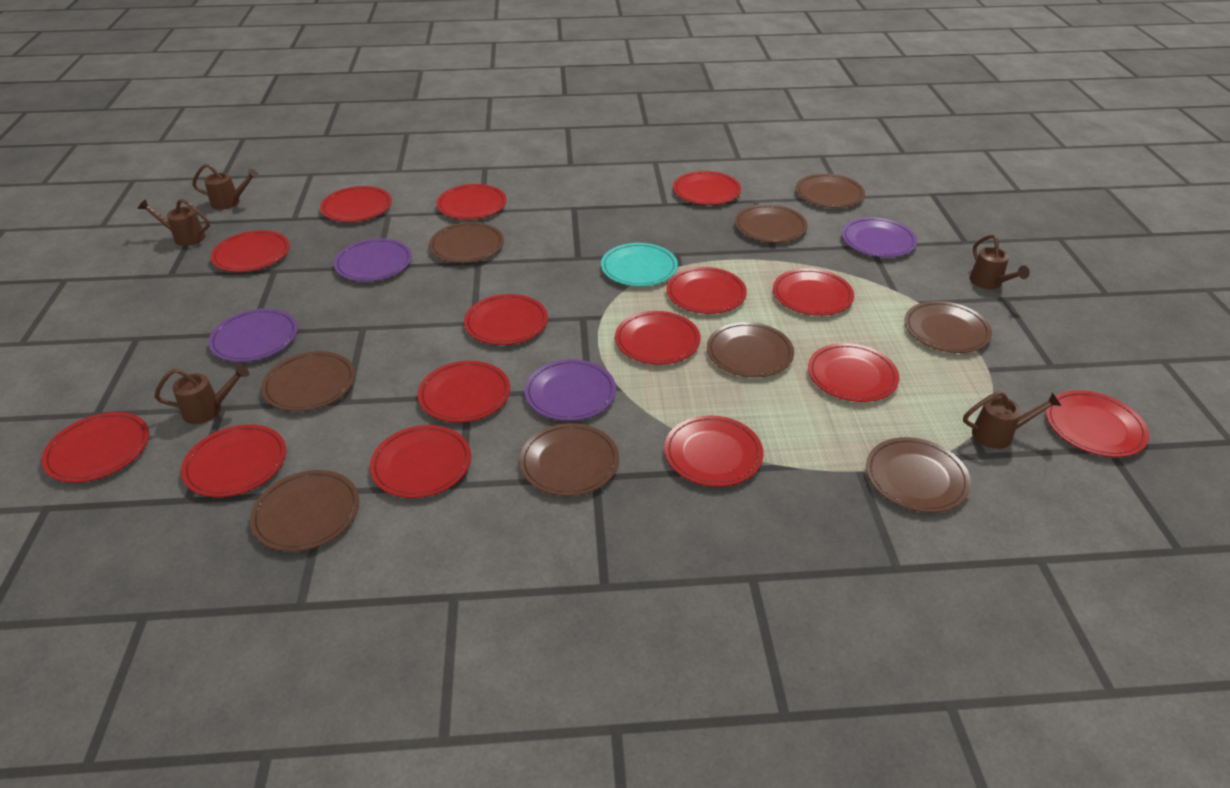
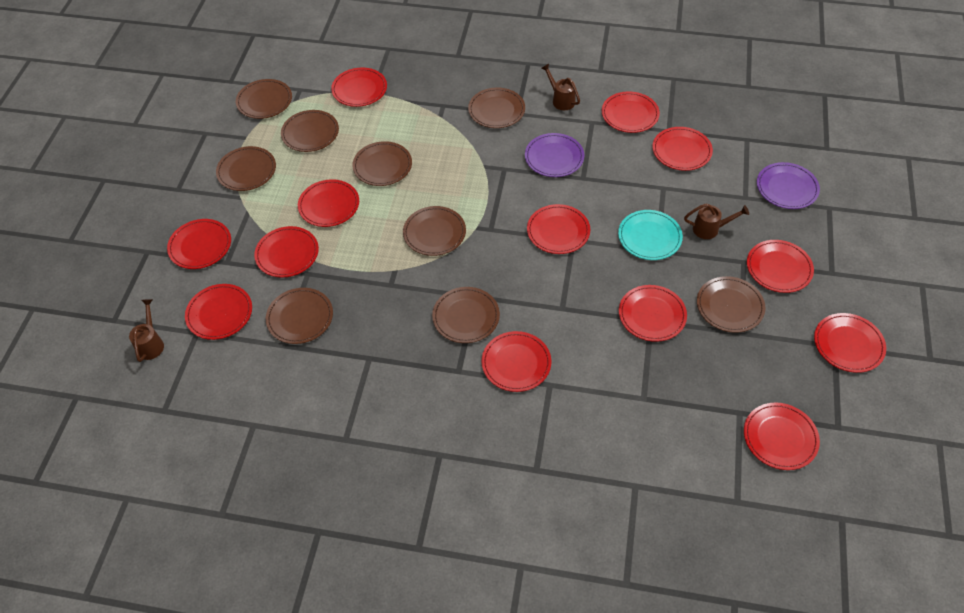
brown watering can: 5 -> 3
purple plate: 4 -> 2
red plate: 15 -> 13

